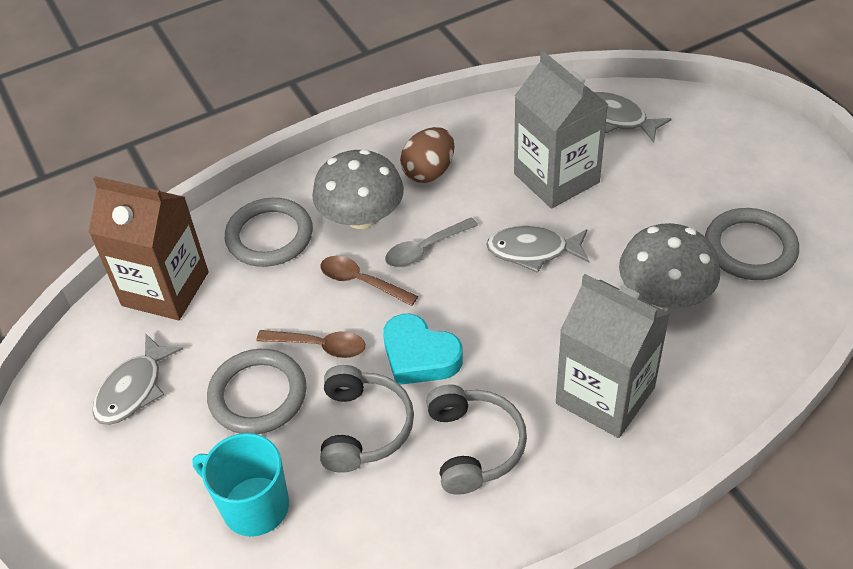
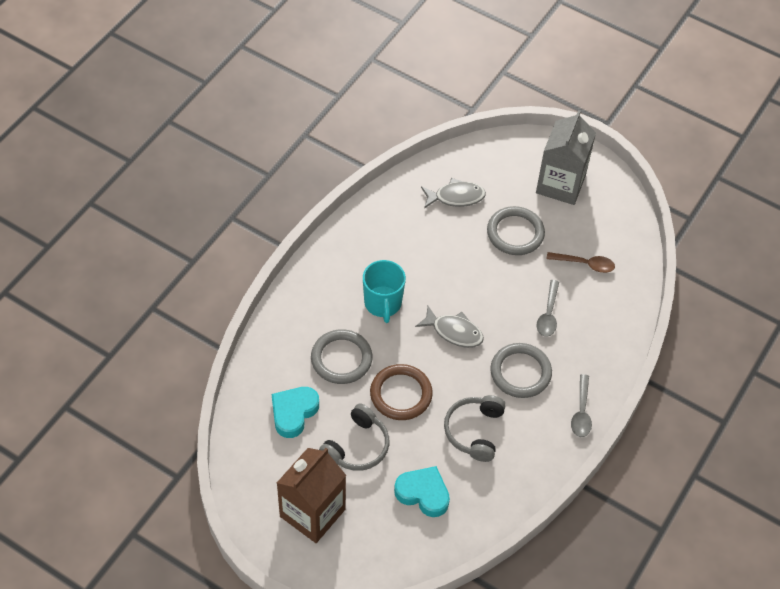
brown egg: 1 -> 0
brown ring: 0 -> 1
brown spoon: 2 -> 1
grey carton: 2 -> 1
grey fish: 3 -> 2
grey mushroom: 2 -> 0
grey spoon: 1 -> 2
turquoise heart: 1 -> 2

